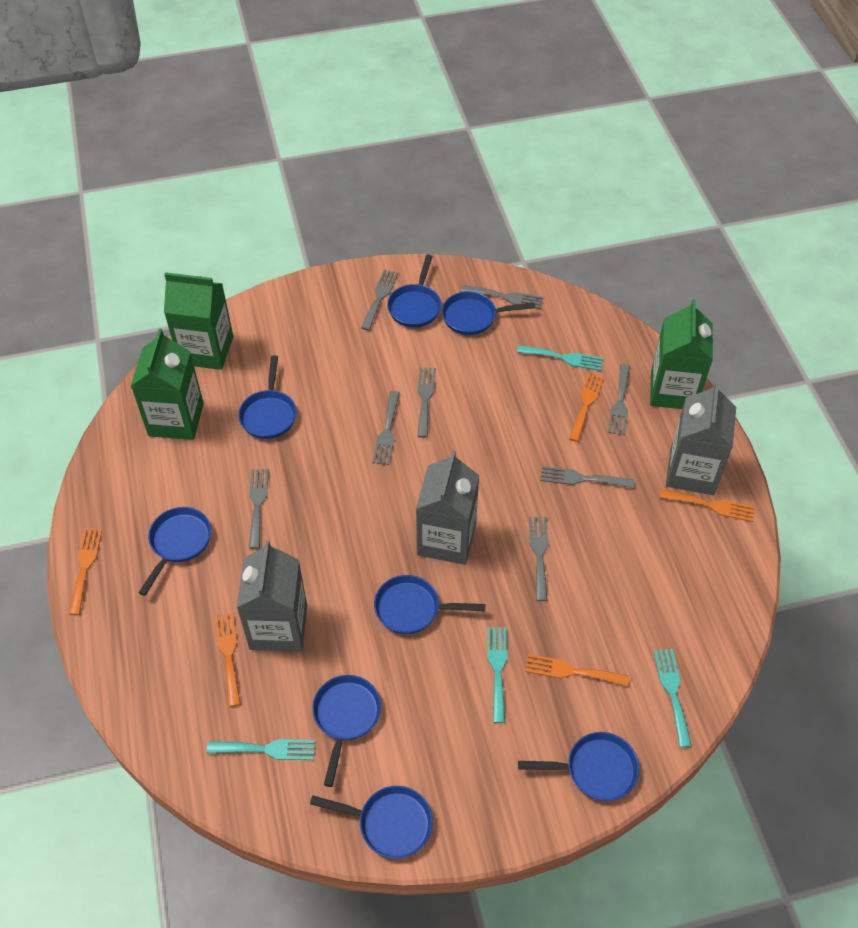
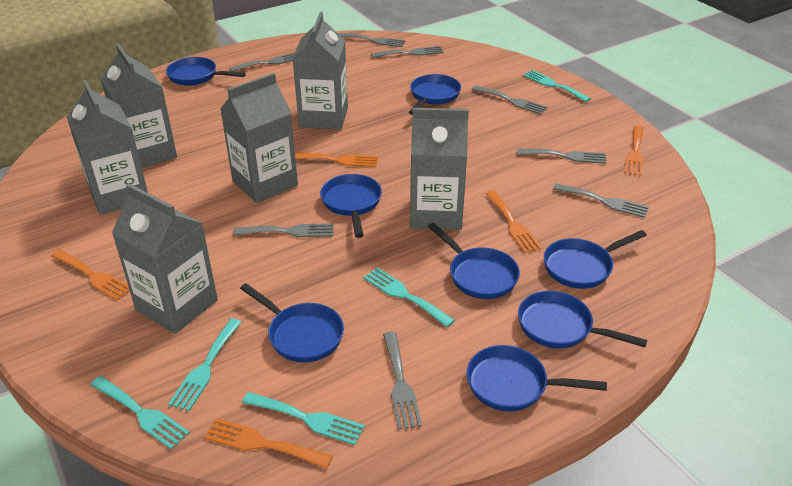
green carton: 3 -> 0
grey carton: 3 -> 6
turquoise fork: 4 -> 5

